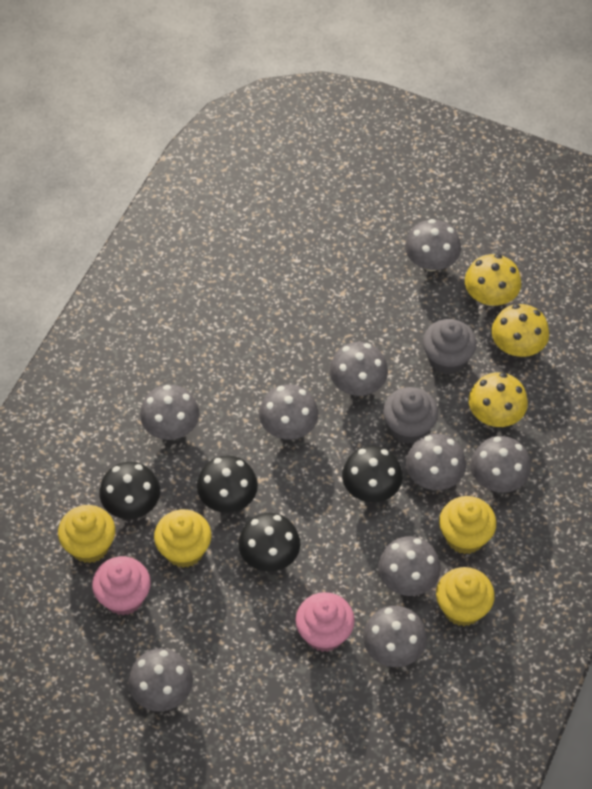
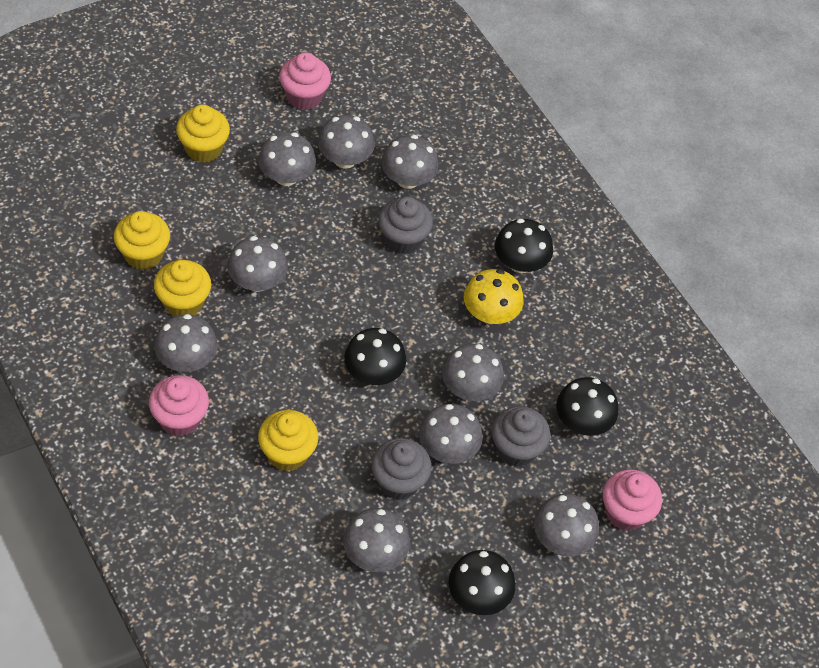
grey cupcake: 2 -> 3
pink cupcake: 2 -> 3
yellow mushroom: 3 -> 1

